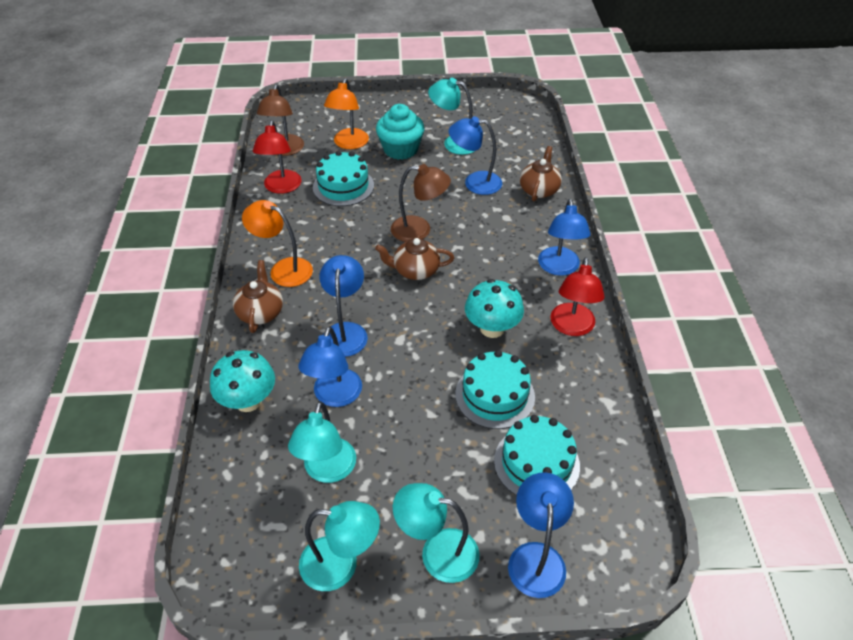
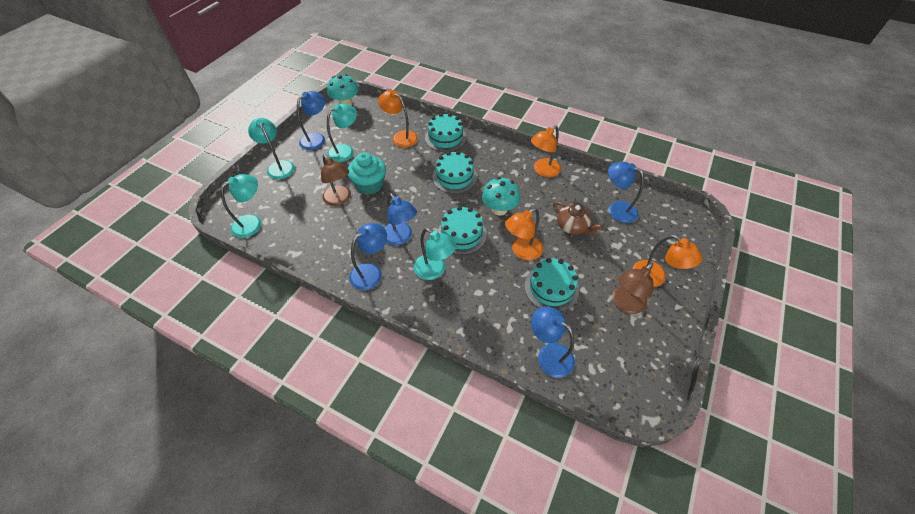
brown teapot: 3 -> 1
orange lamp: 2 -> 4
red lamp: 2 -> 0
turquoise cake: 3 -> 4

